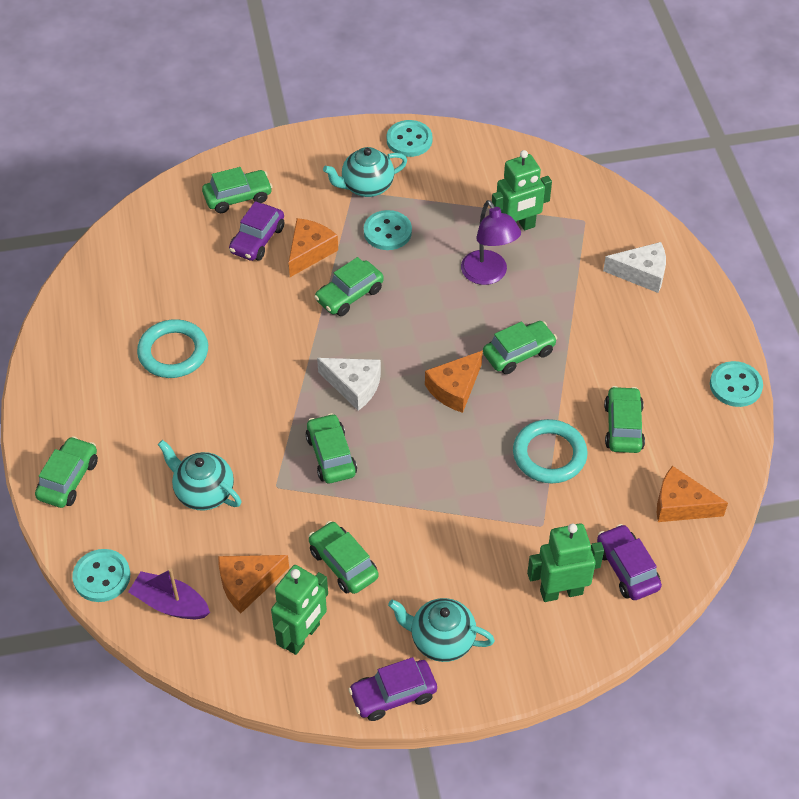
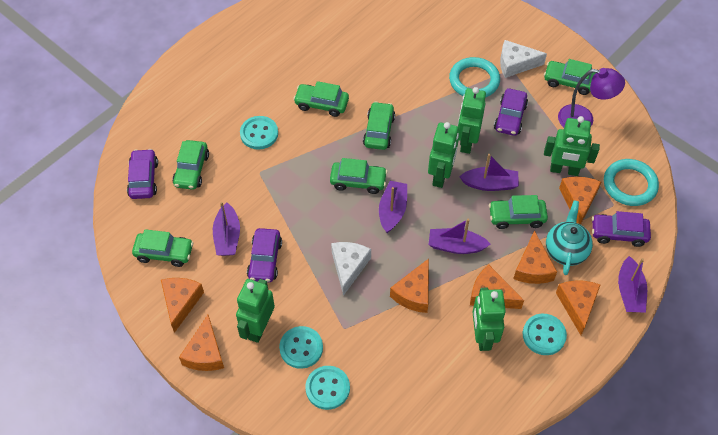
green robot: 3 -> 5
orange cheese: 4 -> 7
purple boat: 1 -> 5
purple car: 3 -> 4
turquoise teapot: 3 -> 1

